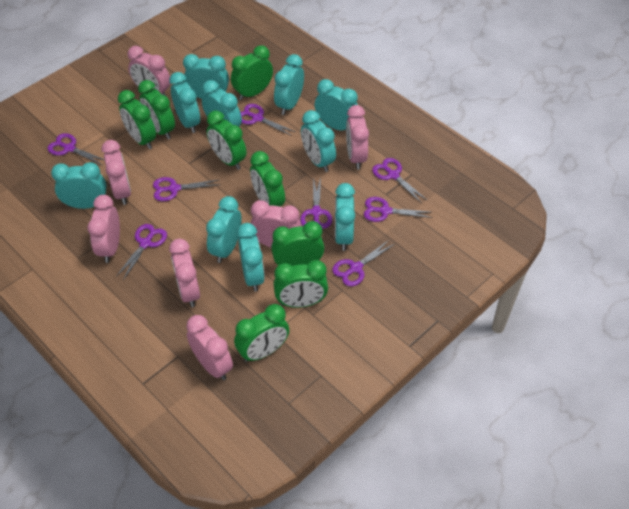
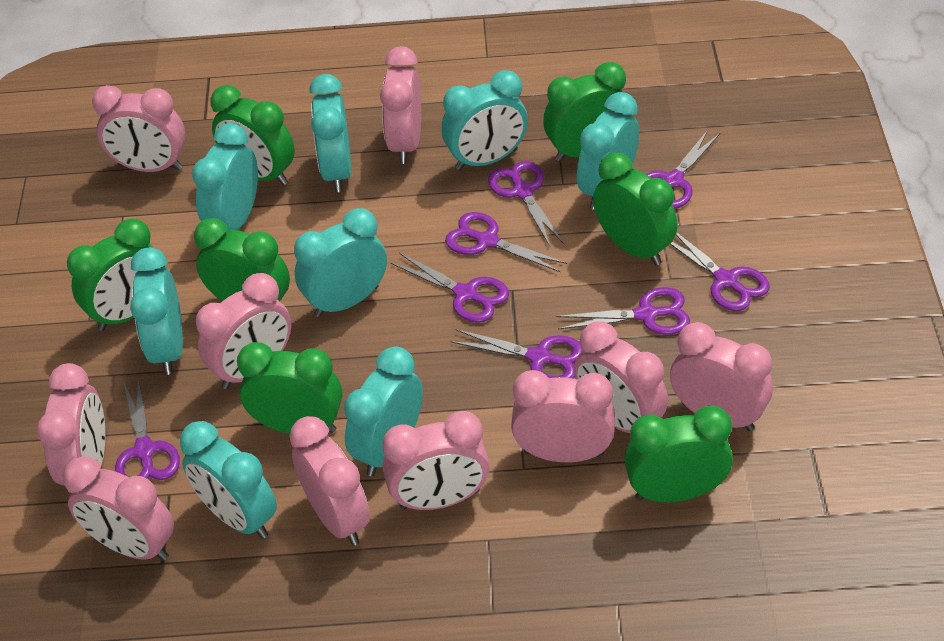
green clock: 8 -> 7
pink clock: 7 -> 10
turquoise clock: 10 -> 8

